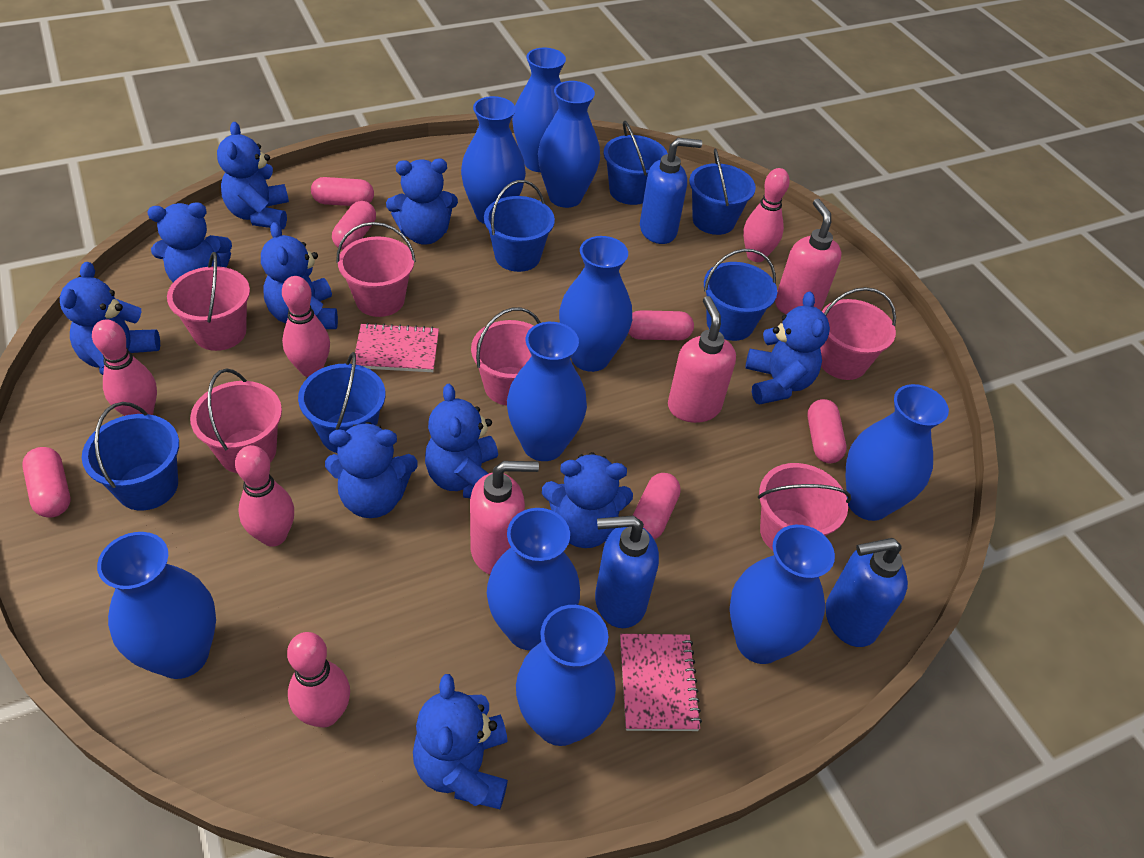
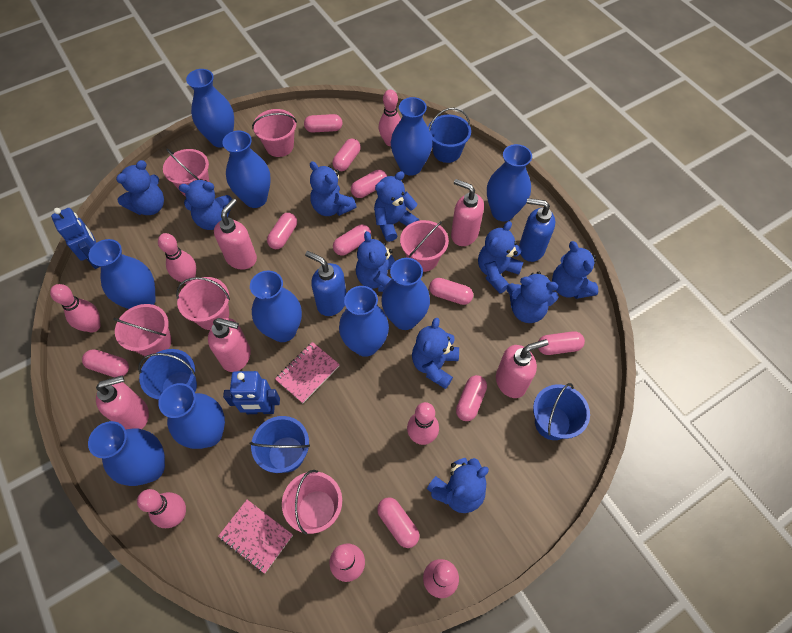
blue bucket: 6 -> 4
blue robot: 0 -> 2
blue soap dispenser: 3 -> 2
pink bowling pin: 5 -> 7
pink capsule: 6 -> 10
pink soap dispenser: 3 -> 5

